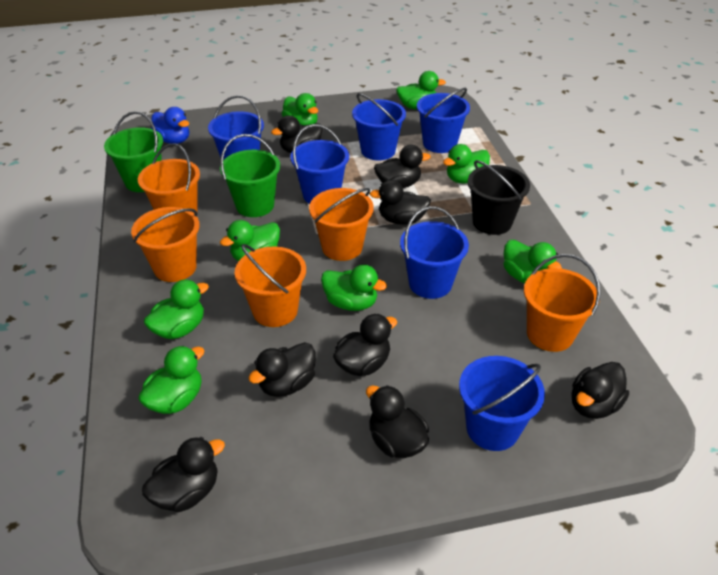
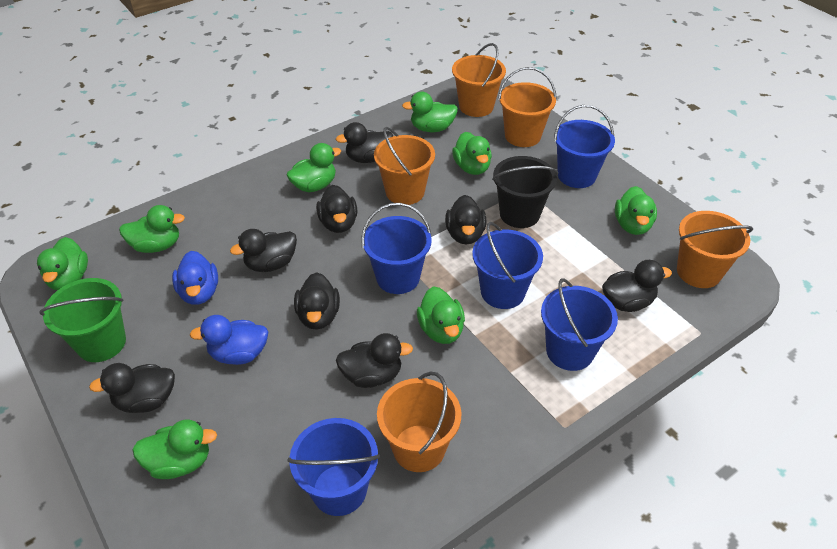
blue bucket: 6 -> 5
blue duck: 1 -> 2
green bucket: 2 -> 1

